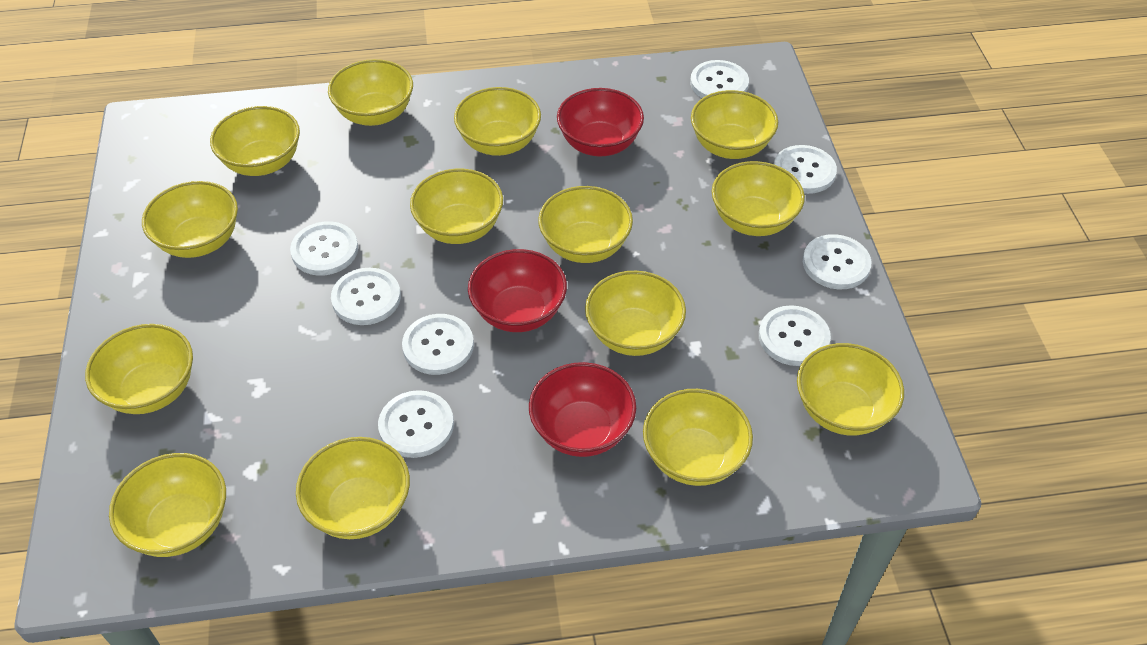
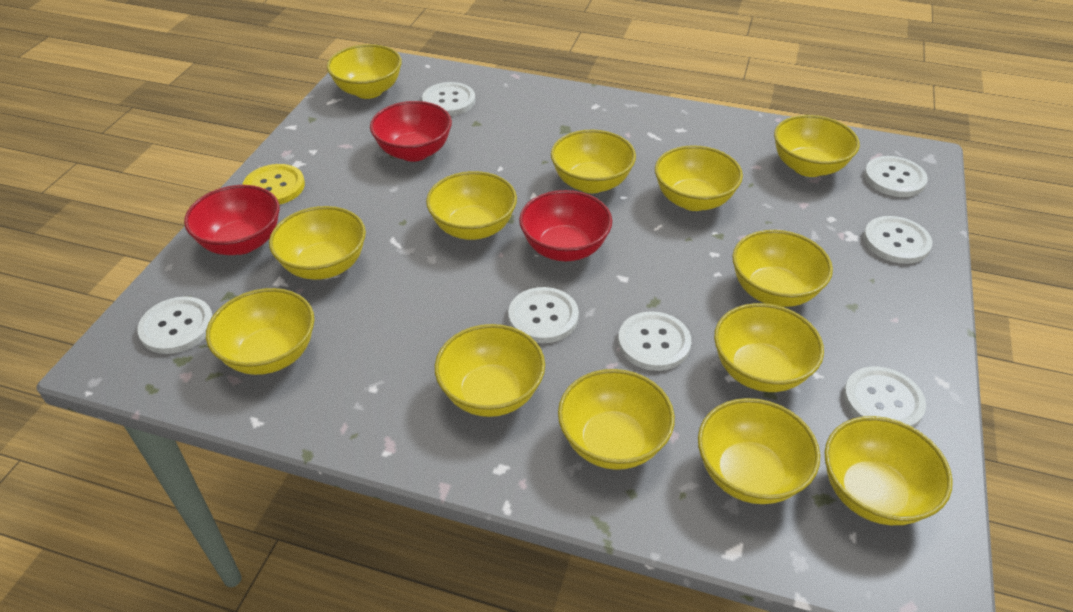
white button: 8 -> 7
yellow bowl: 14 -> 13
yellow button: 0 -> 1

